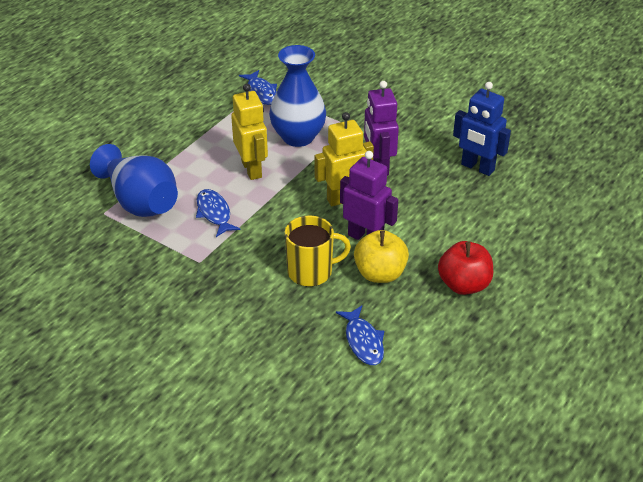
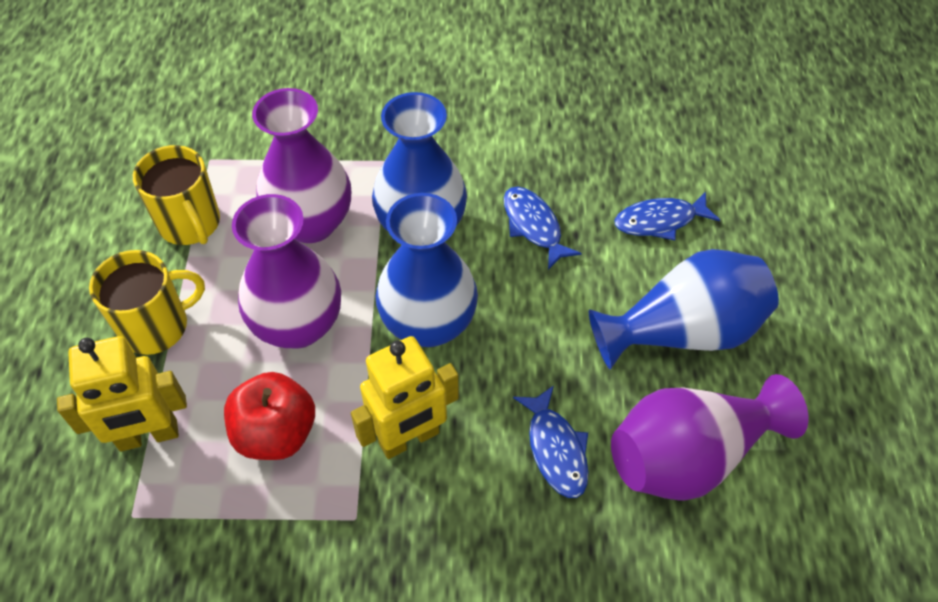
blue robot: 1 -> 0
blue vase: 2 -> 3
purple robot: 2 -> 0
purple vase: 0 -> 3
yellow apple: 1 -> 0
yellow mug: 1 -> 2

